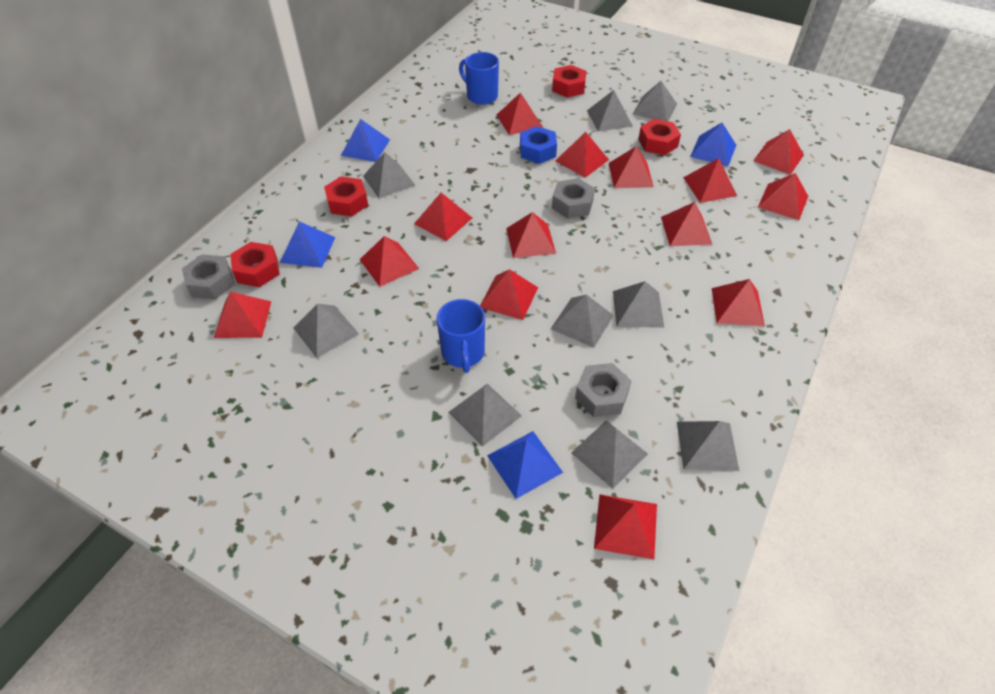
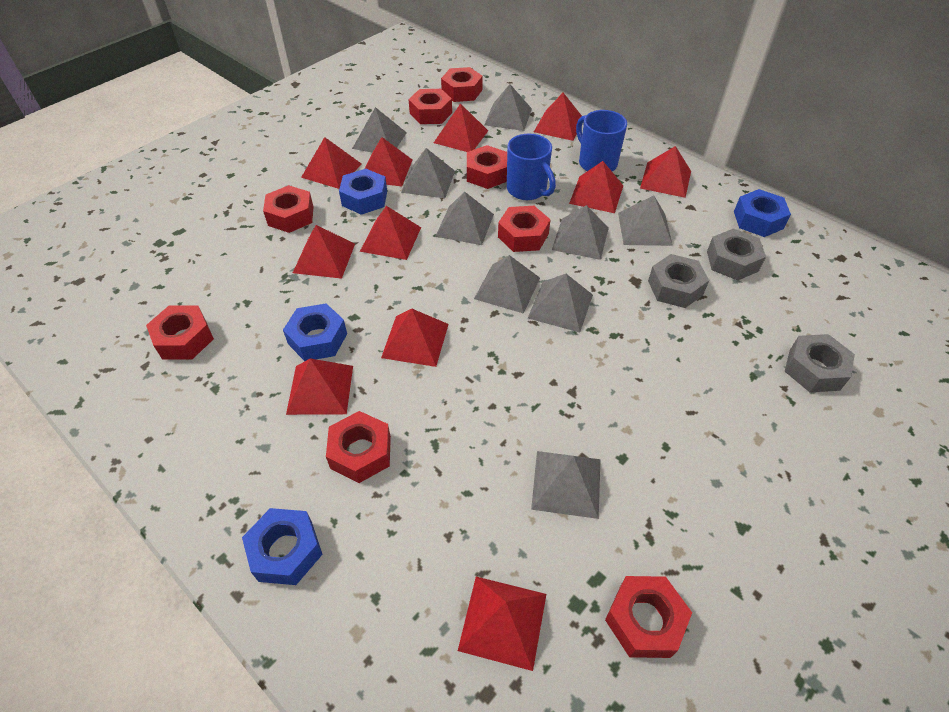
blue nut: 1 -> 4
blue pyramid: 4 -> 0
red nut: 4 -> 8
red pyramid: 14 -> 11

